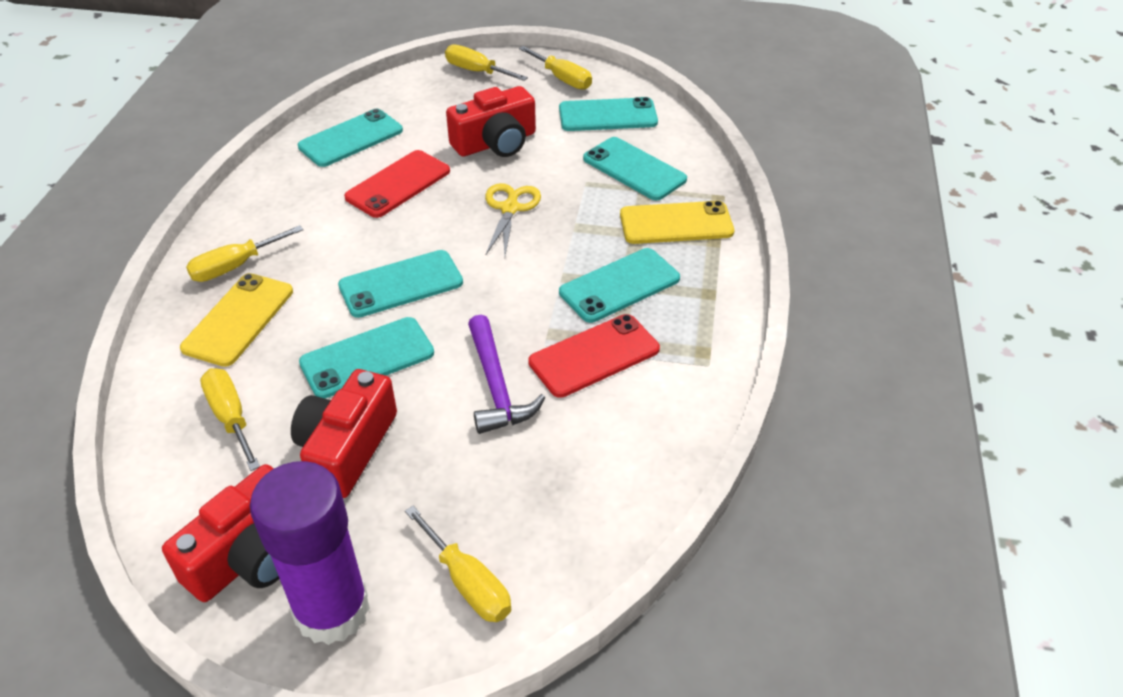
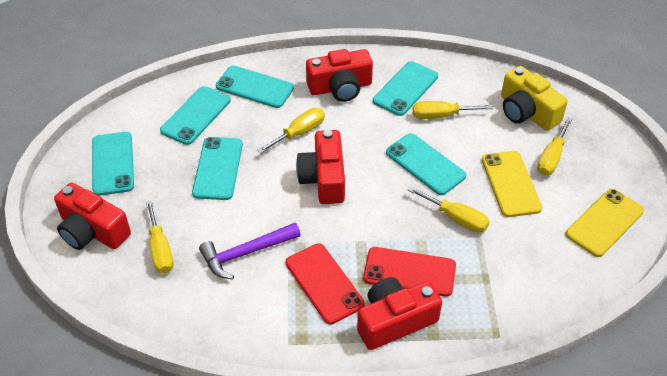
purple glue stick: 1 -> 0
red camera: 3 -> 4
yellow camera: 0 -> 1
yellow scissors: 1 -> 0

